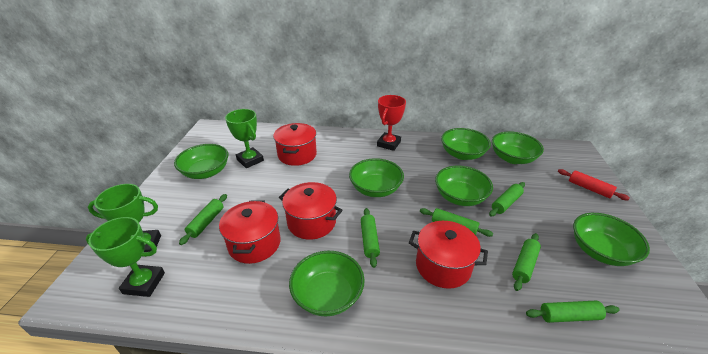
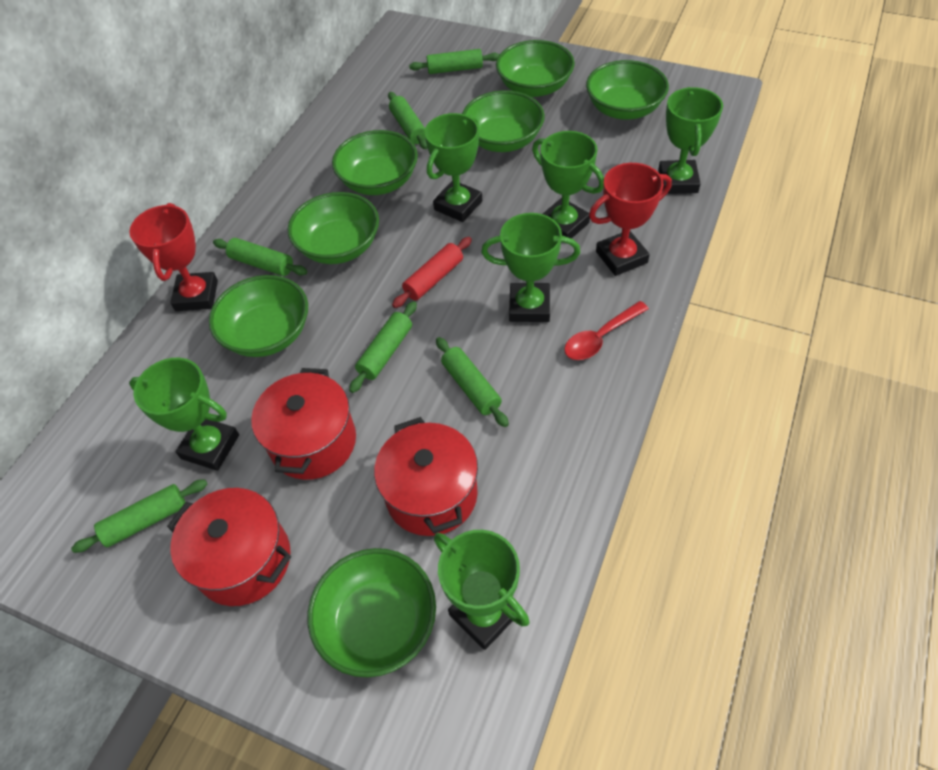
green trophy: 3 -> 6
red pot: 4 -> 3
red spoon: 0 -> 1
red trophy: 1 -> 2

